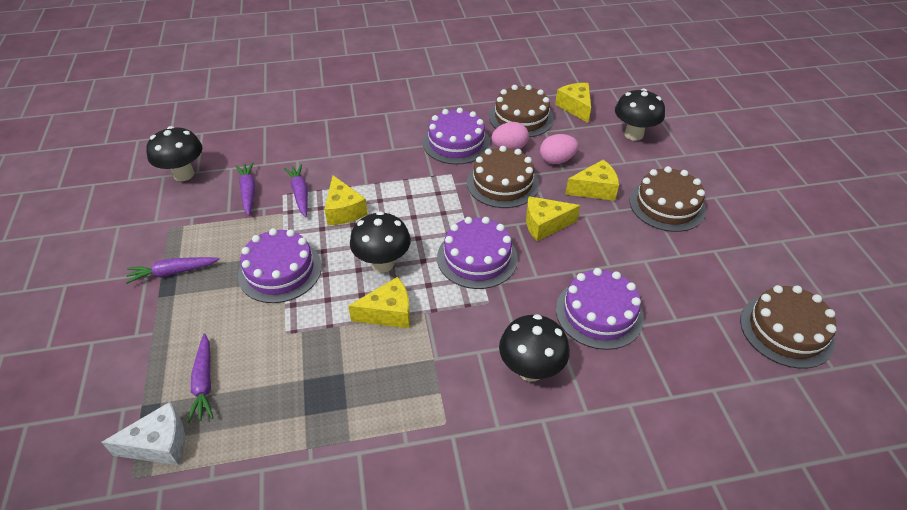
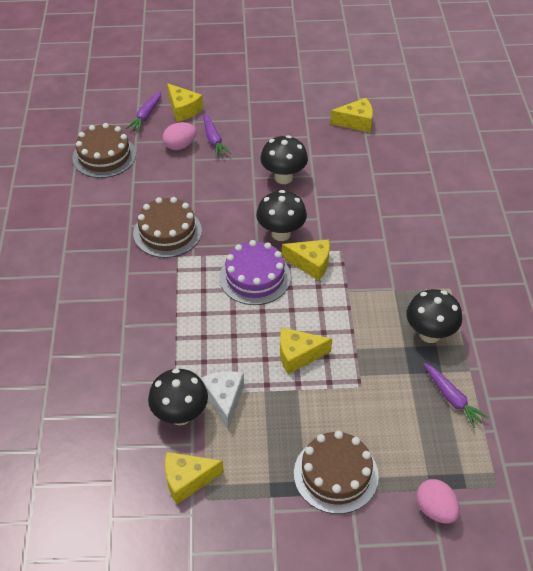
brown cake: 4 -> 3
purple cake: 4 -> 1
purple carrot: 4 -> 3

